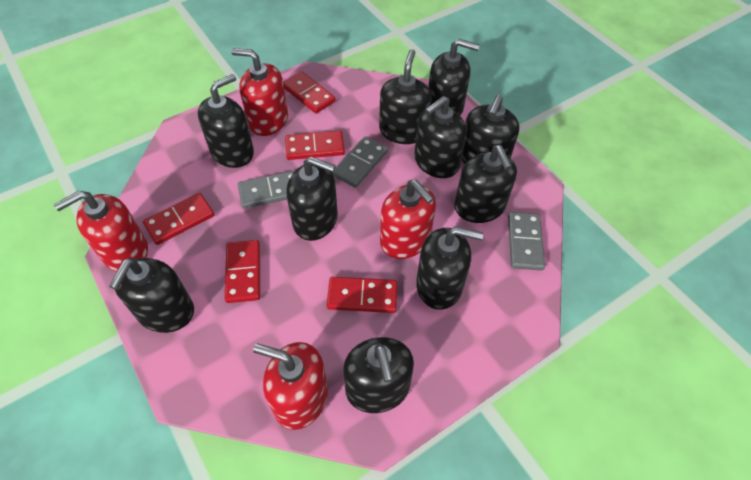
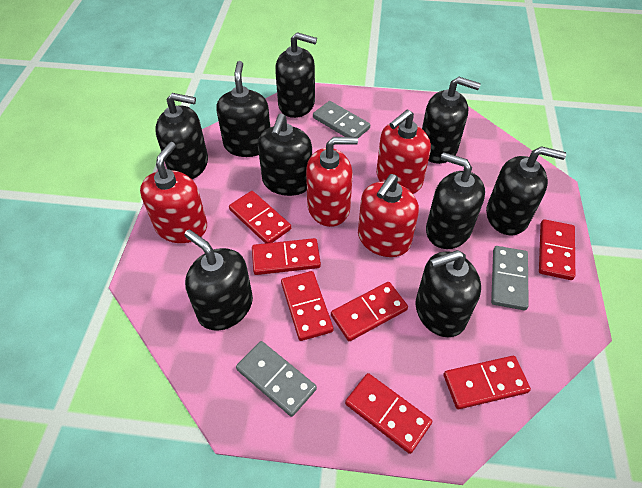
black soap dispenser: 10 -> 9
red domino: 5 -> 7

